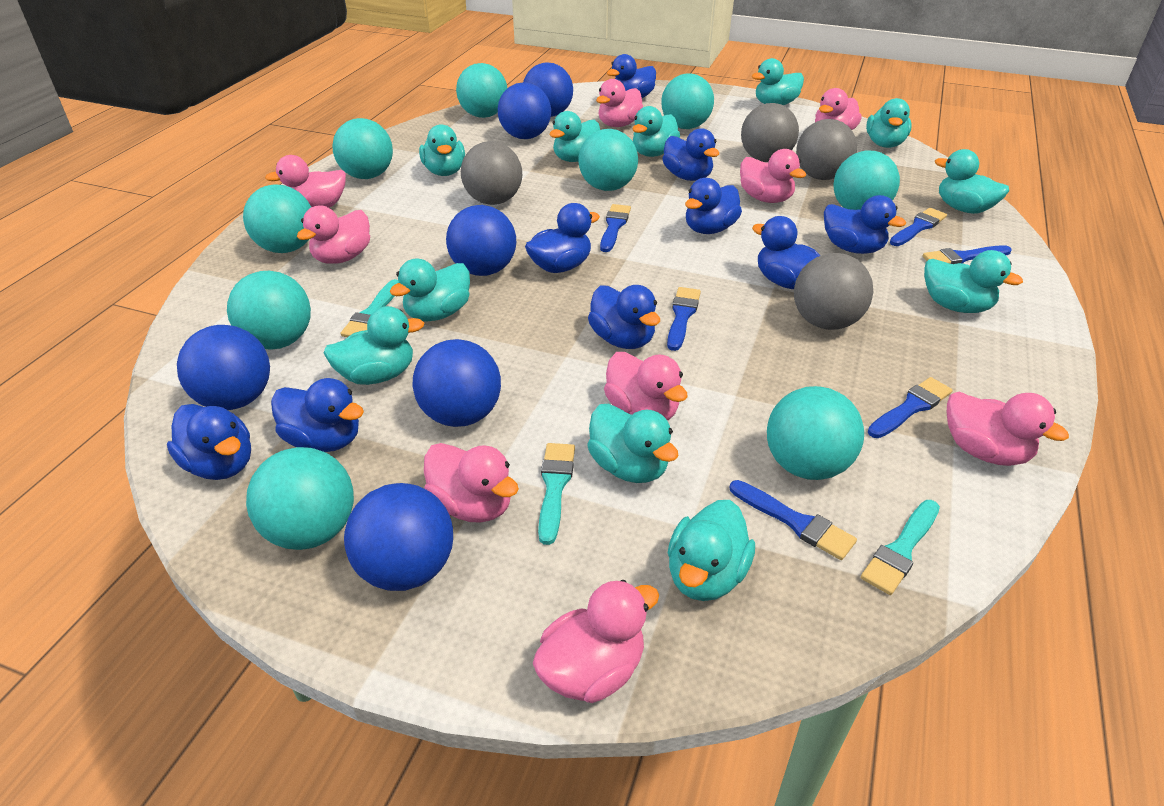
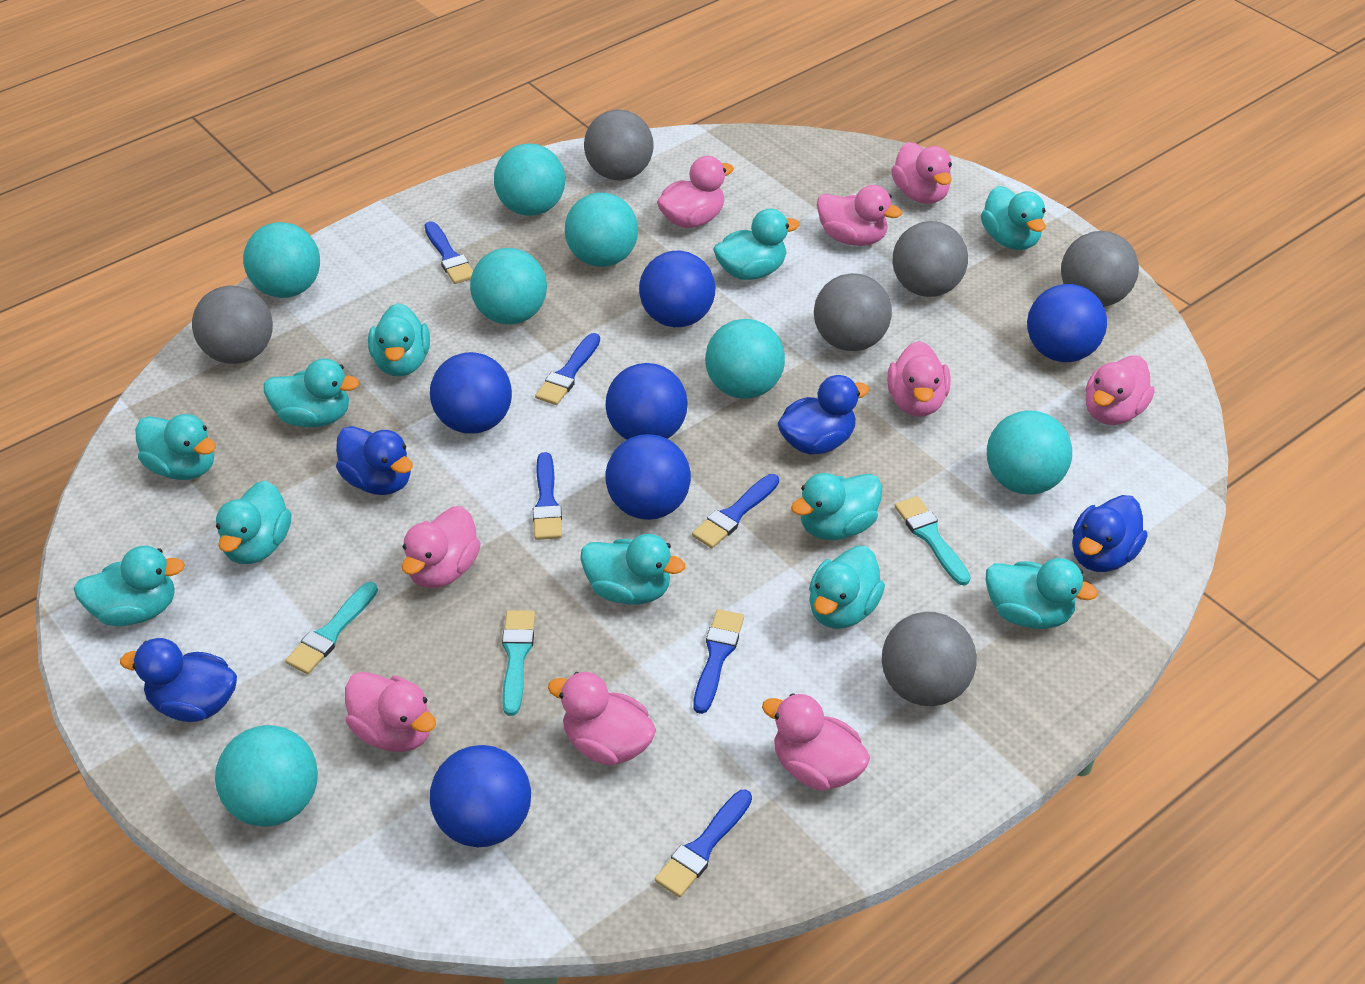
blue duck: 9 -> 4
grey ball: 4 -> 6
turquoise ball: 9 -> 7

